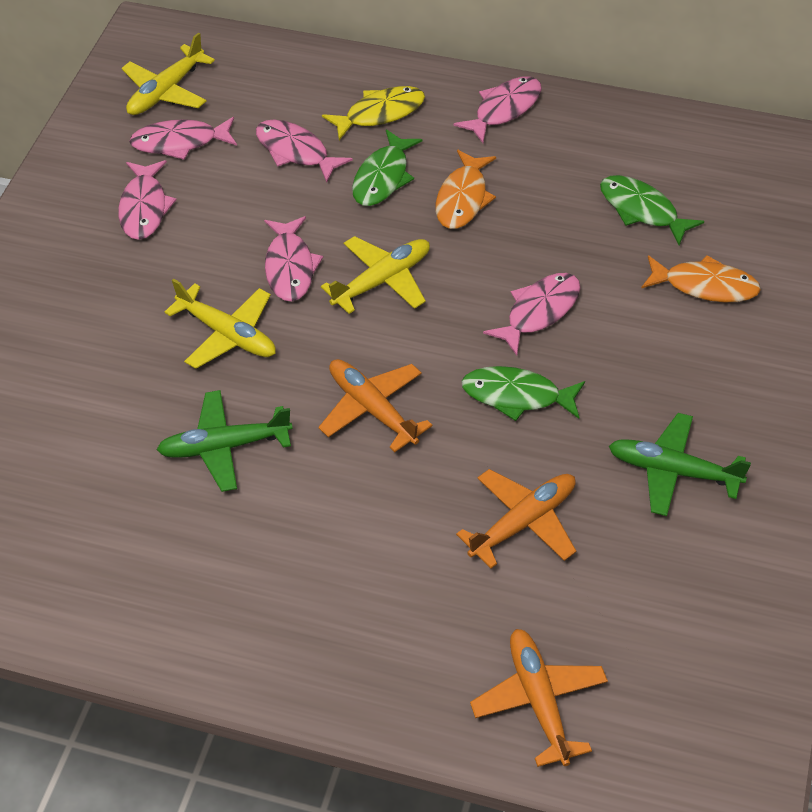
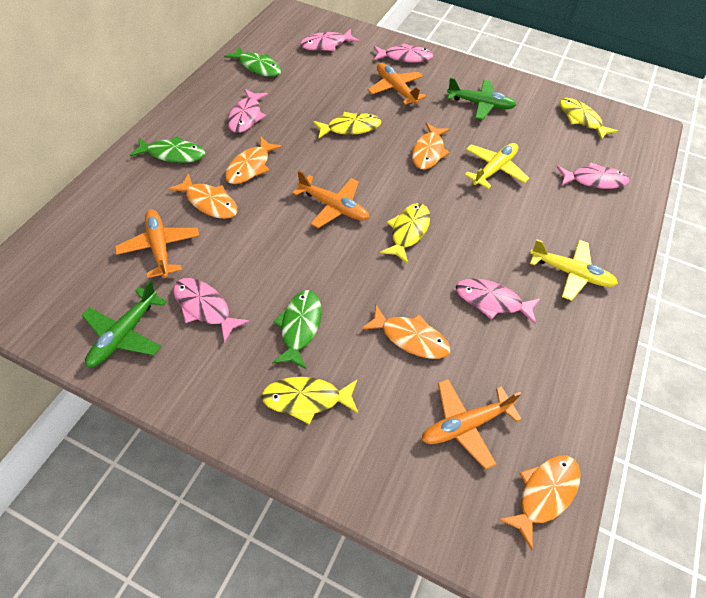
orange fish: 2 -> 5
orange plane: 3 -> 4
yellow fish: 1 -> 4
yellow plane: 3 -> 2

